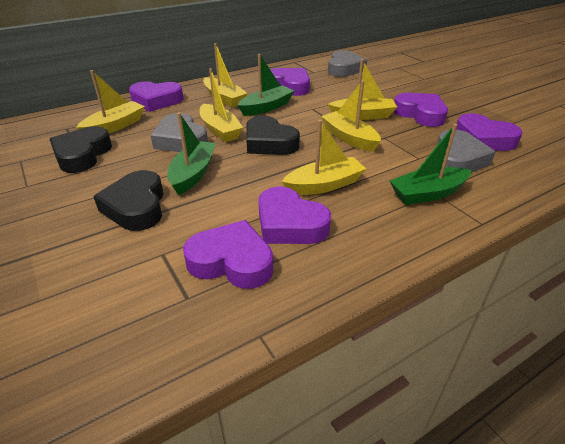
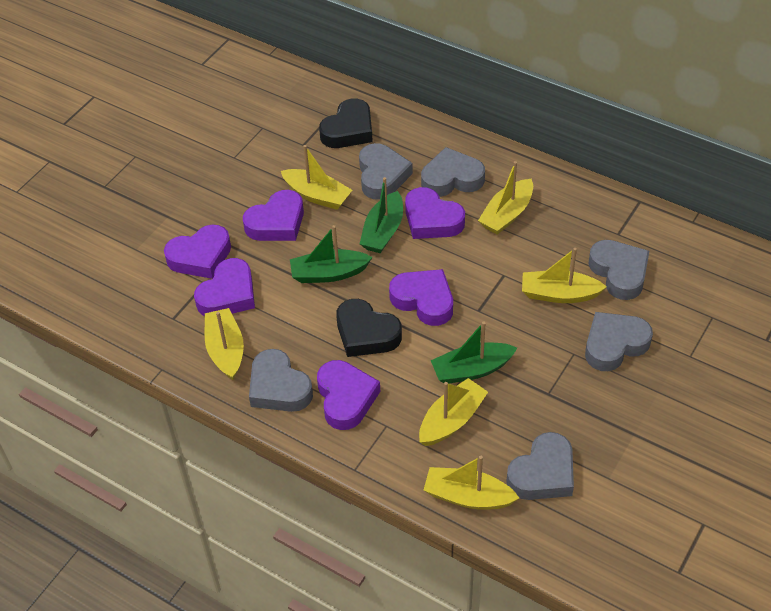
black heart: 3 -> 2
grey heart: 3 -> 6

